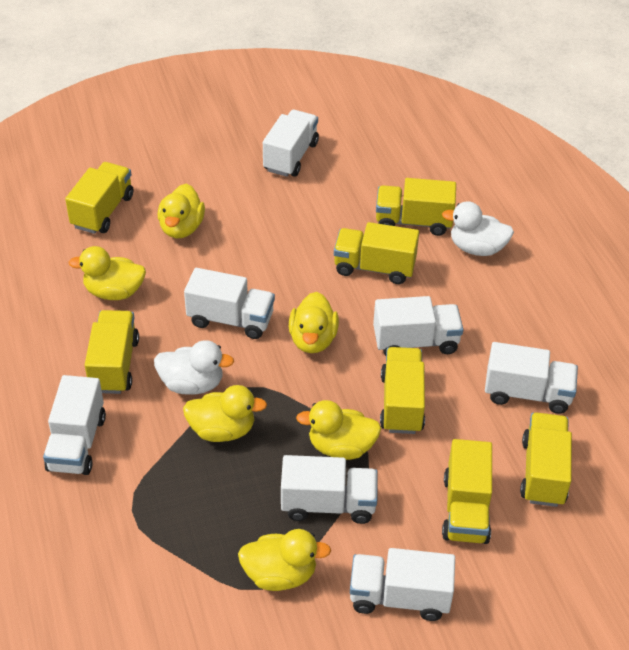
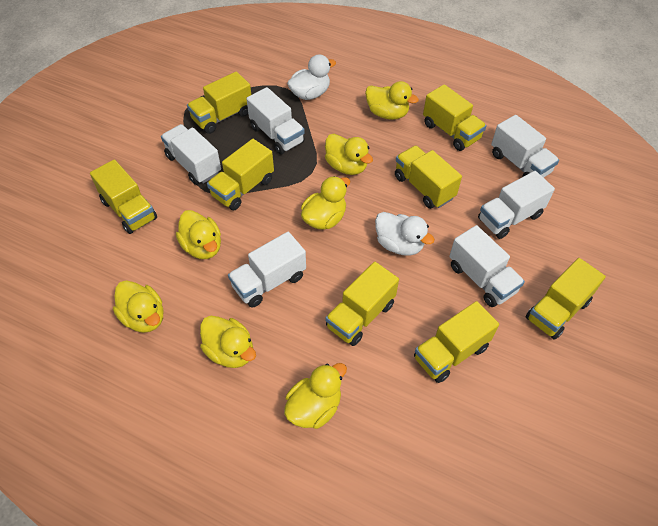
white truck: 7 -> 6
yellow duck: 6 -> 7
yellow truck: 7 -> 8

